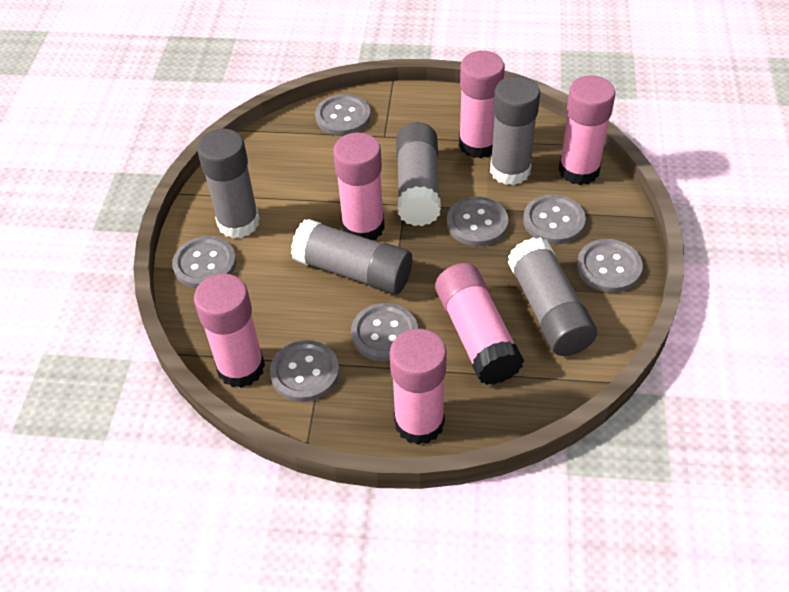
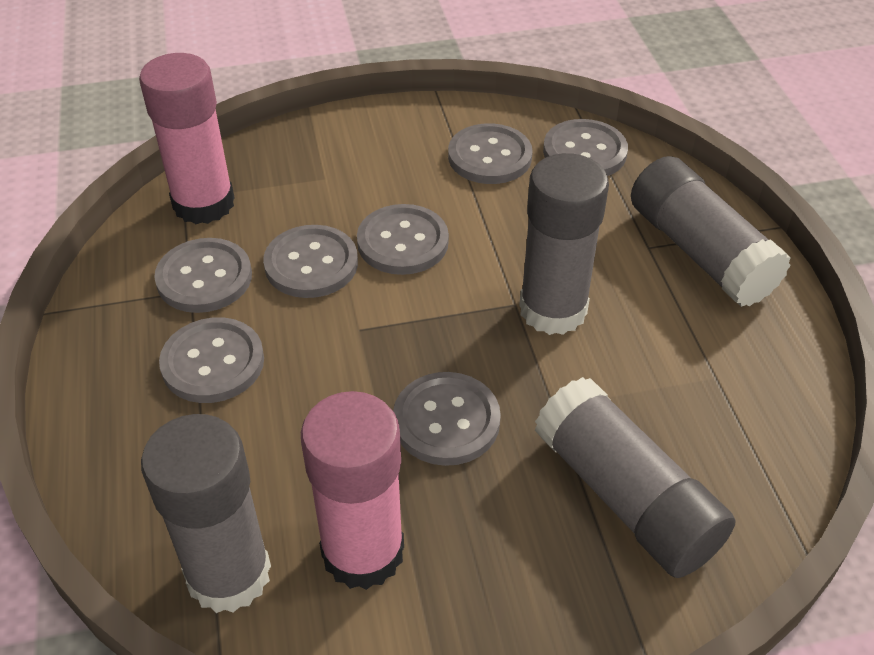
grey glue stick: 5 -> 4
pink glue stick: 6 -> 2

